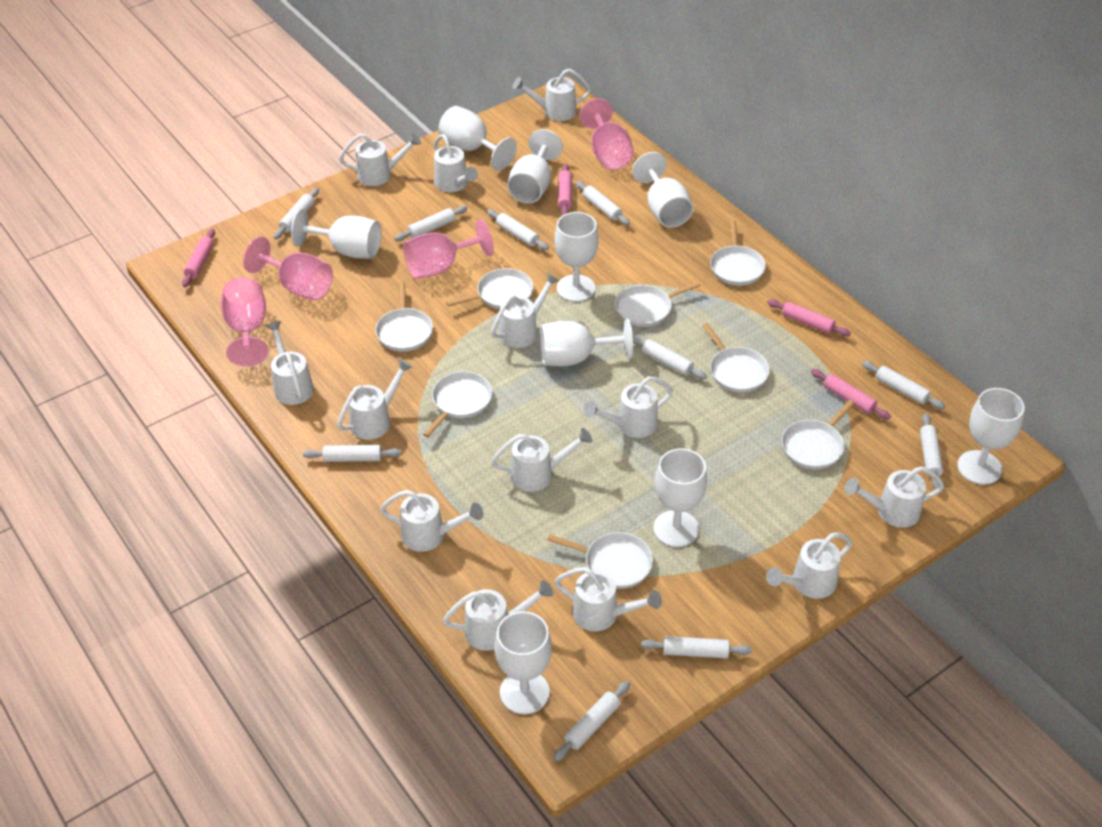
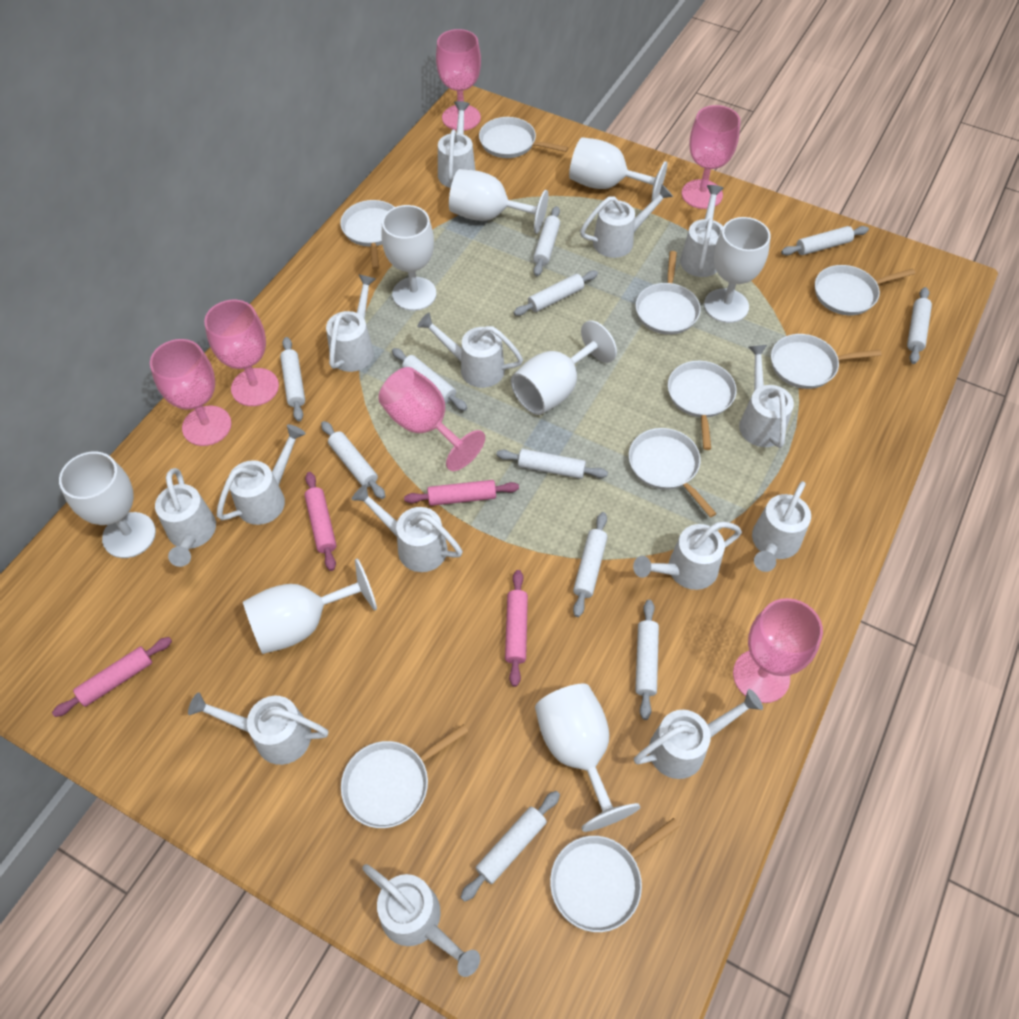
pink goblet: 4 -> 6
white goblet: 9 -> 8
white pan: 8 -> 9
white rolling pin: 10 -> 11
white watering can: 13 -> 14

